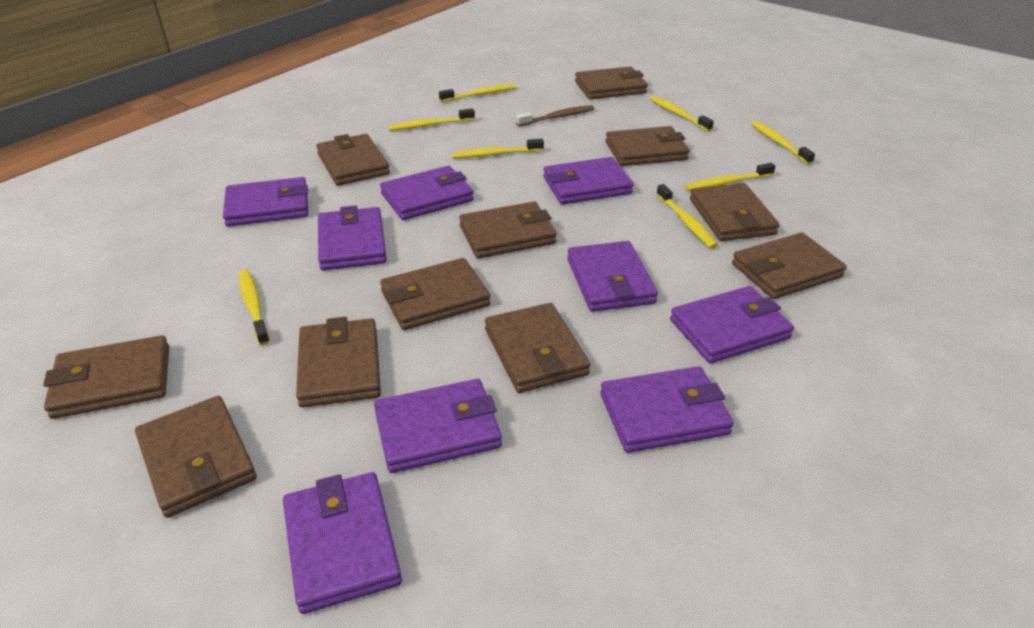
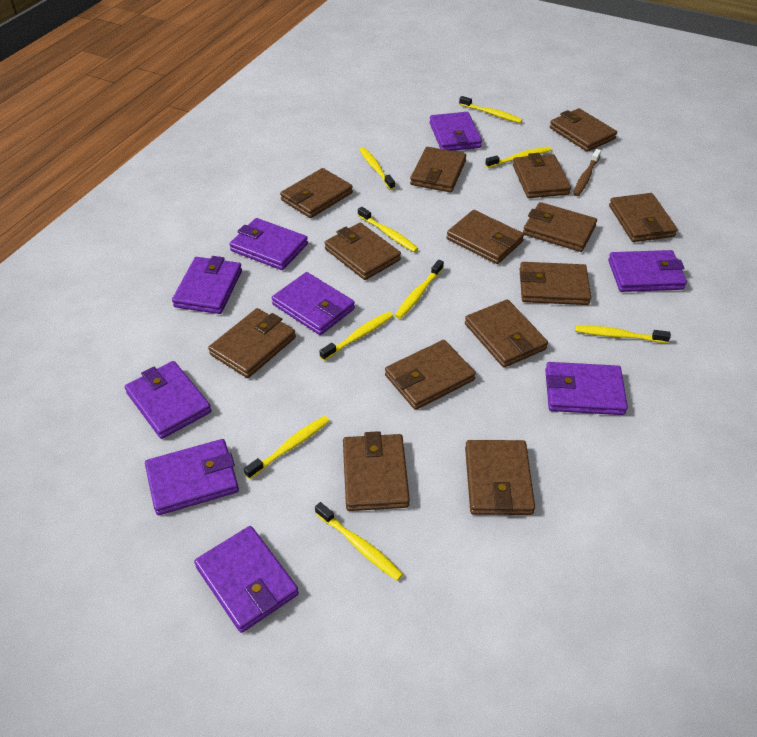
brown wallet: 11 -> 14
yellow toothbrush: 8 -> 9

